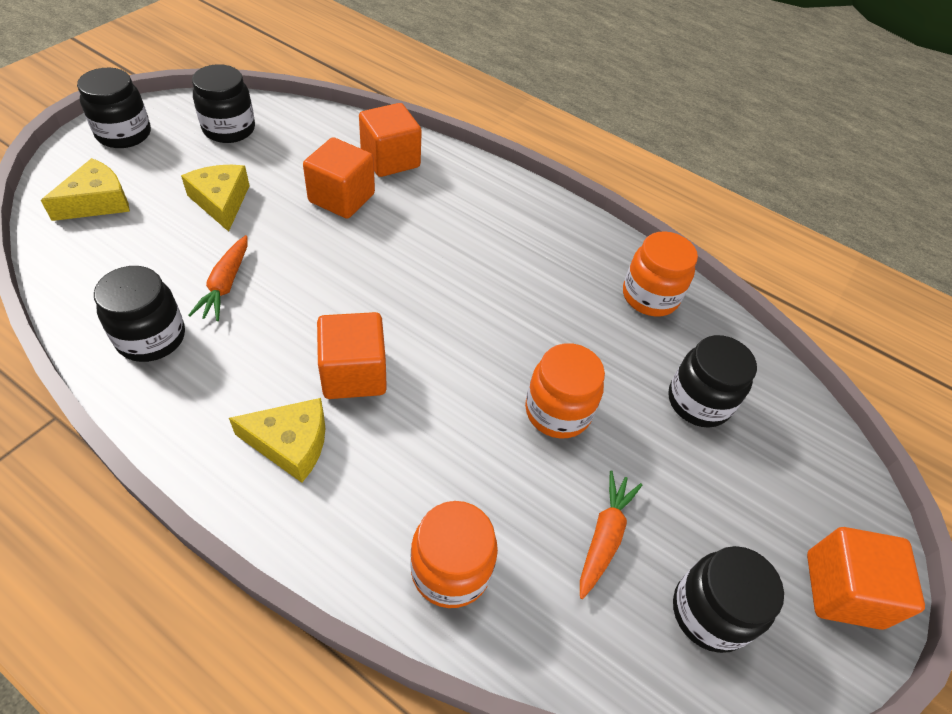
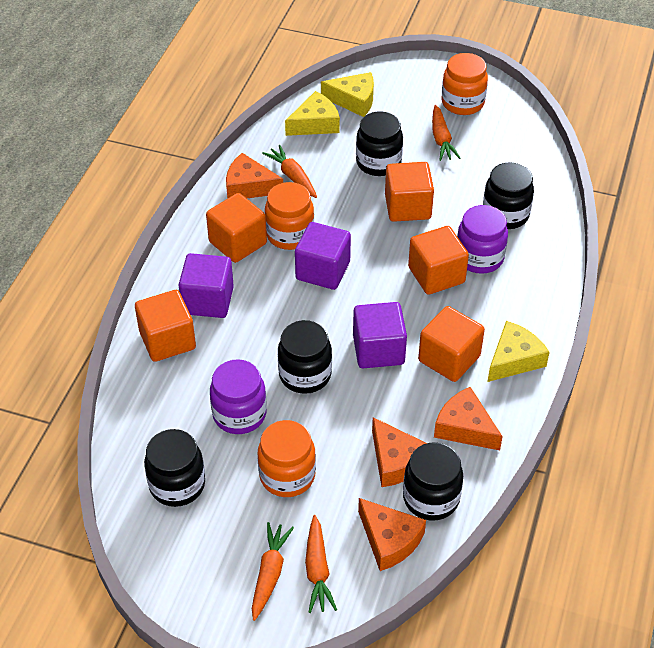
orange carrot: 2 -> 4
orange cheese: 0 -> 4
orange cube: 4 -> 5
purple cube: 0 -> 3
purple jar: 0 -> 2

